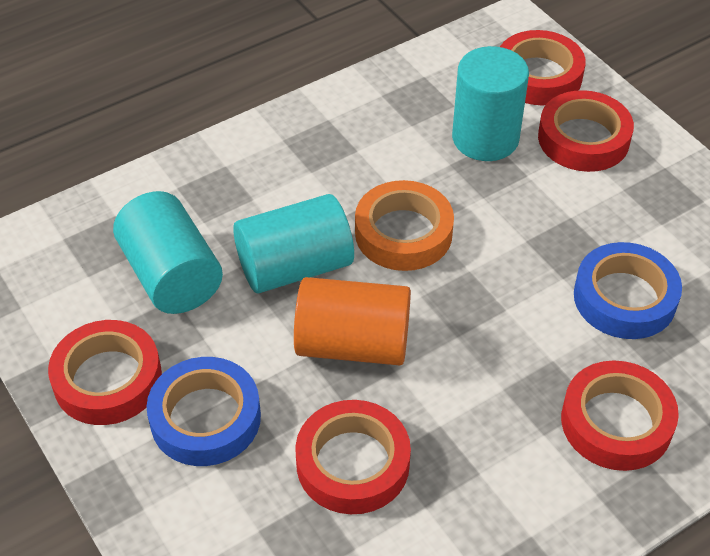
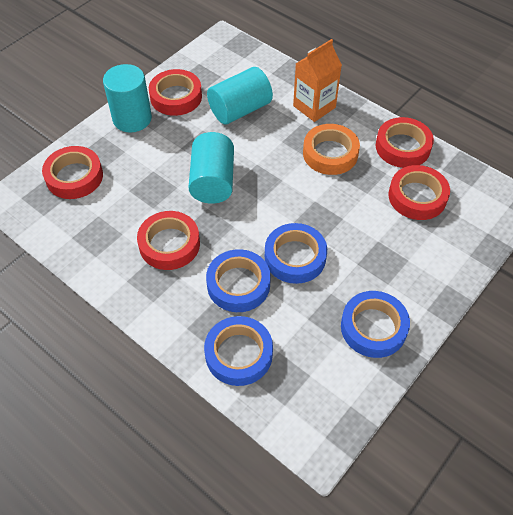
blue tape: 2 -> 4
orange carton: 0 -> 1
orange cylinder: 1 -> 0

